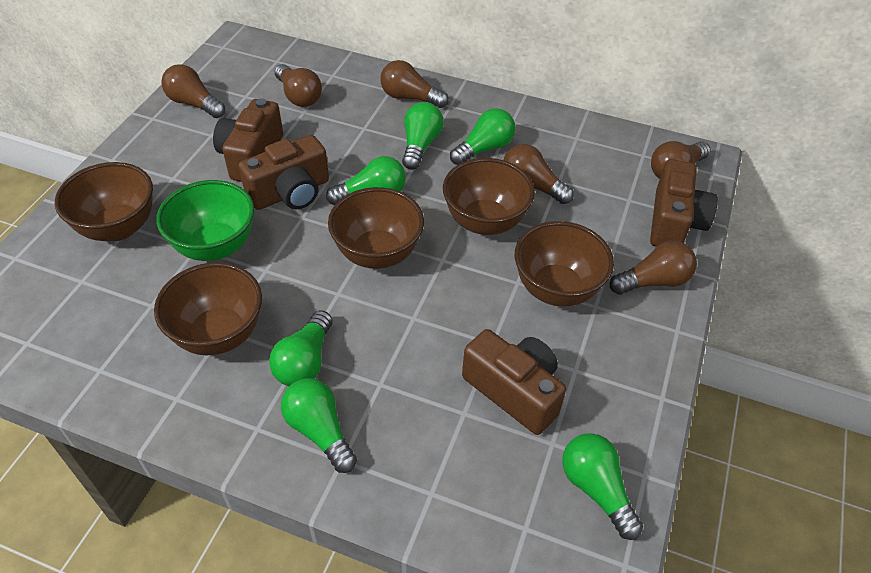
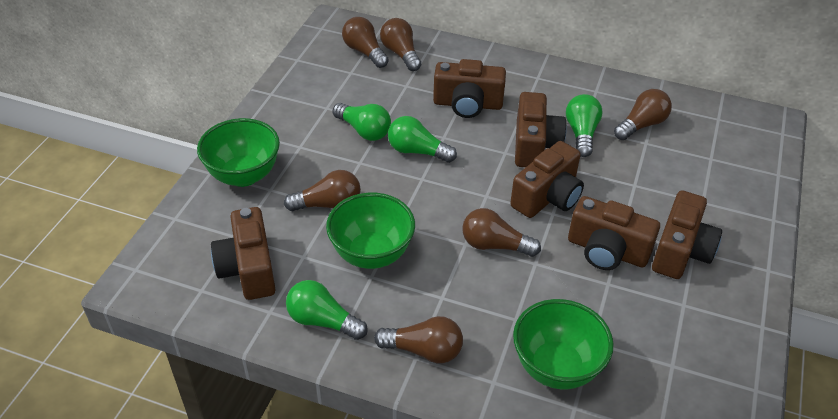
brown bowl: 5 -> 0
brown camera: 4 -> 6
green bowl: 1 -> 3
green light bulb: 6 -> 4

